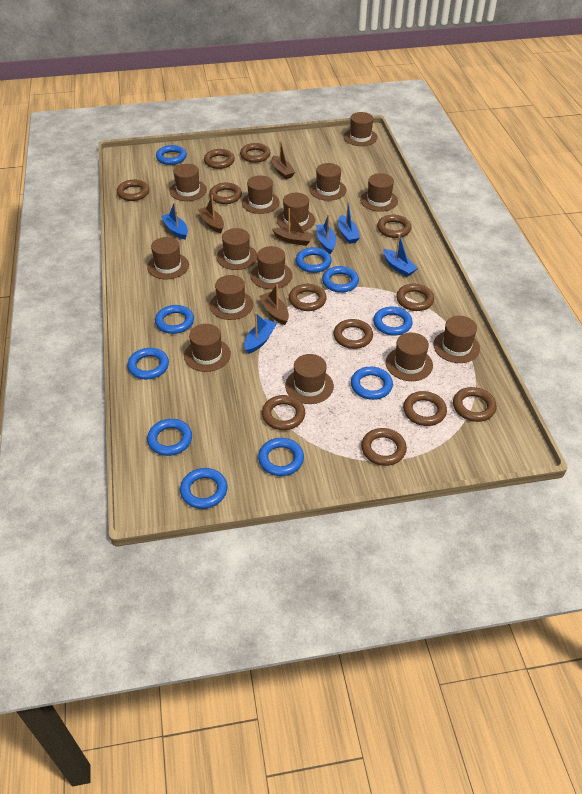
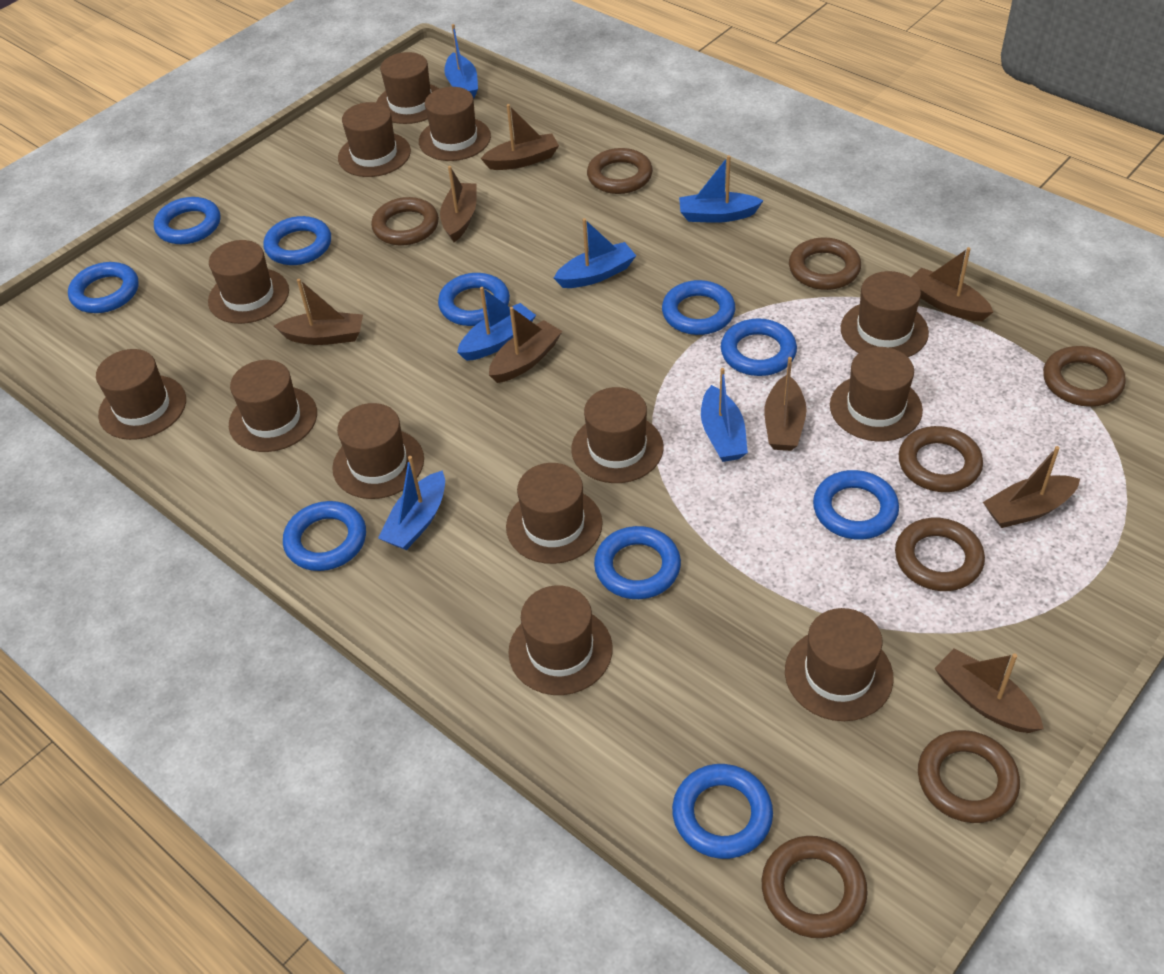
blue boat: 5 -> 6
brown boat: 4 -> 8
brown hat: 14 -> 13
brown ring: 12 -> 8

